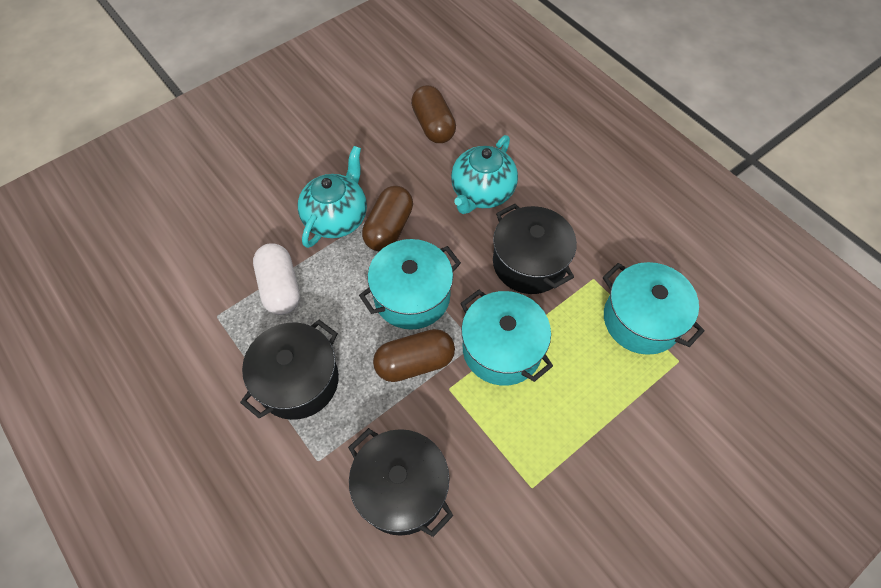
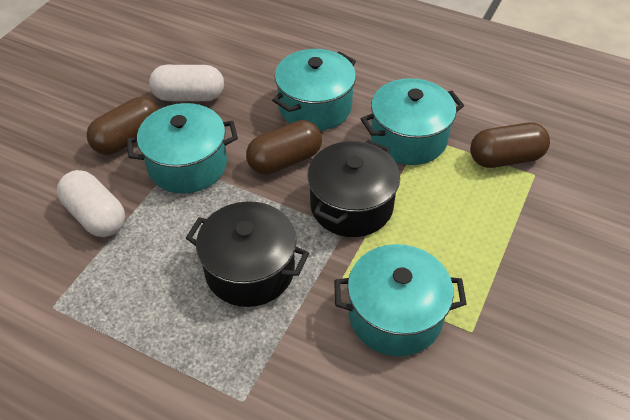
black pot: 3 -> 2
turquoise pot: 3 -> 4
turquoise teapot: 2 -> 0
white capsule: 1 -> 2

